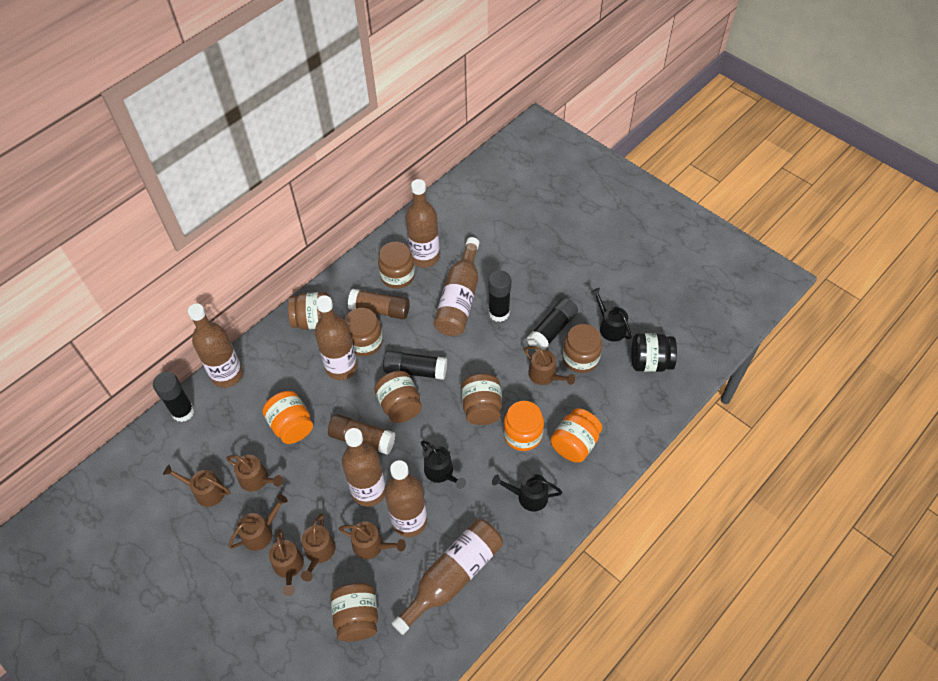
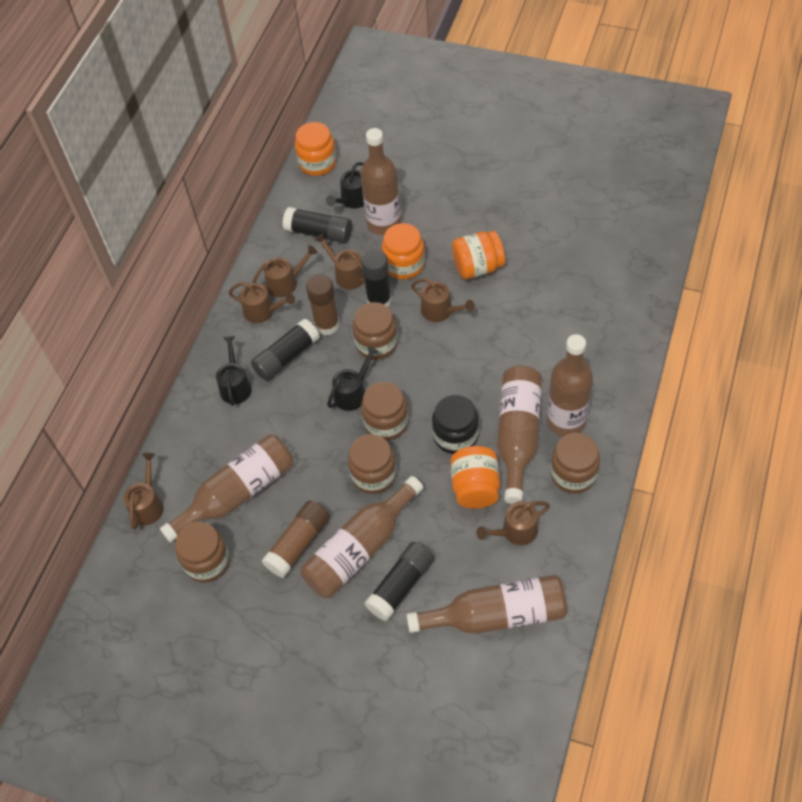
brown bottle: 7 -> 6
brown jar: 7 -> 5
brown watering can: 7 -> 6
orange jar: 3 -> 4

